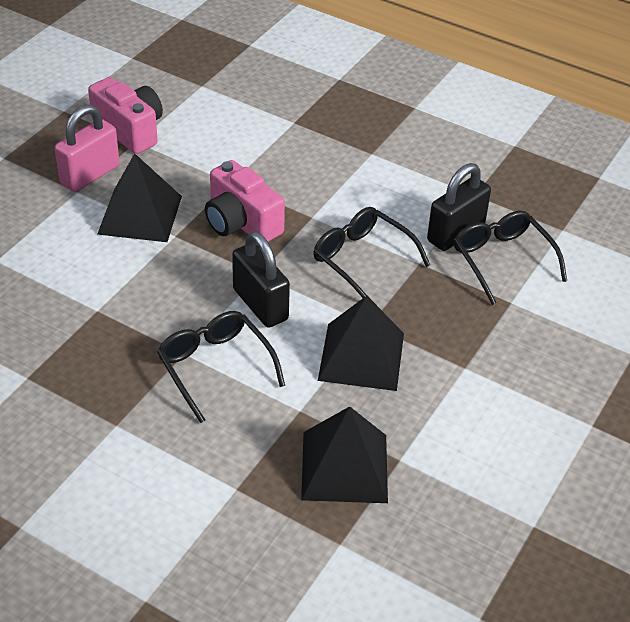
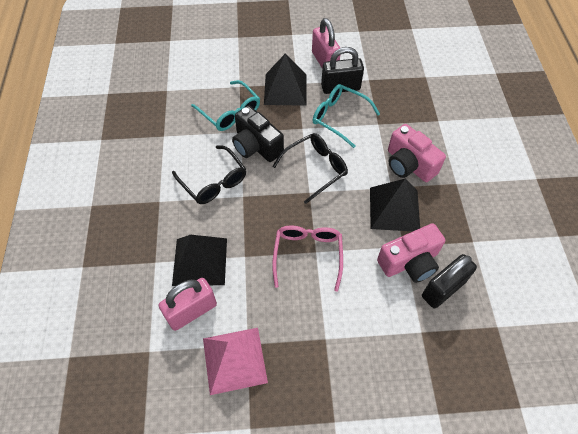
black camera: 0 -> 1
black glasses: 3 -> 2
pink glasses: 0 -> 1
pink padlock: 1 -> 2
pink pyramid: 0 -> 1
turquoise glasses: 0 -> 2

